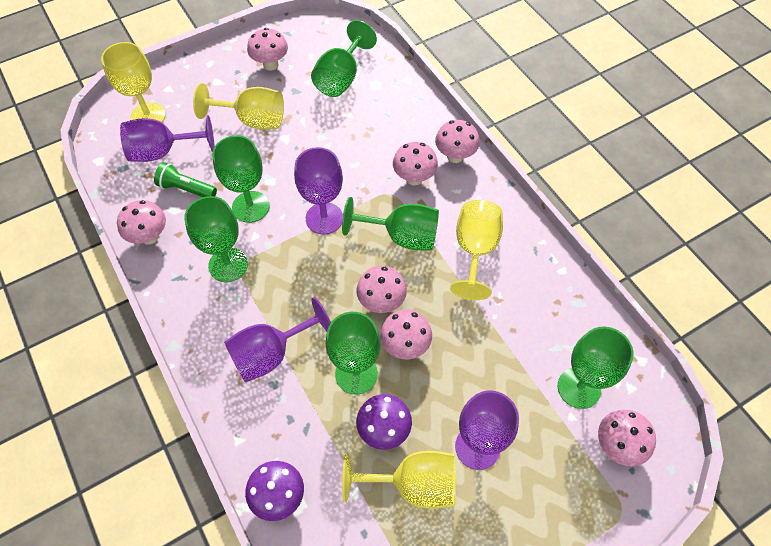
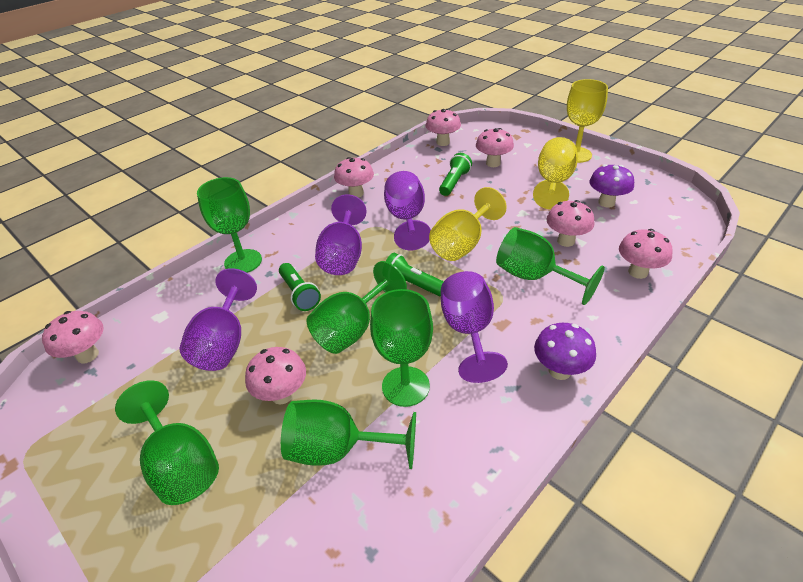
green flashlight: 1 -> 3
yellow goblet: 4 -> 3

